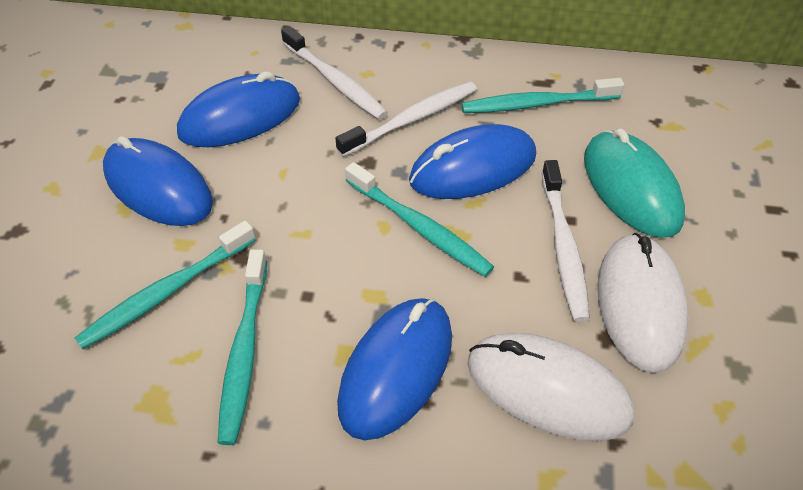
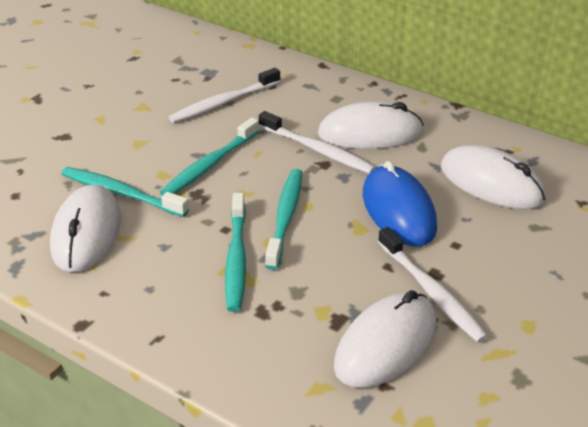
blue mouse: 4 -> 1
turquoise mouse: 1 -> 0
white mouse: 2 -> 4

